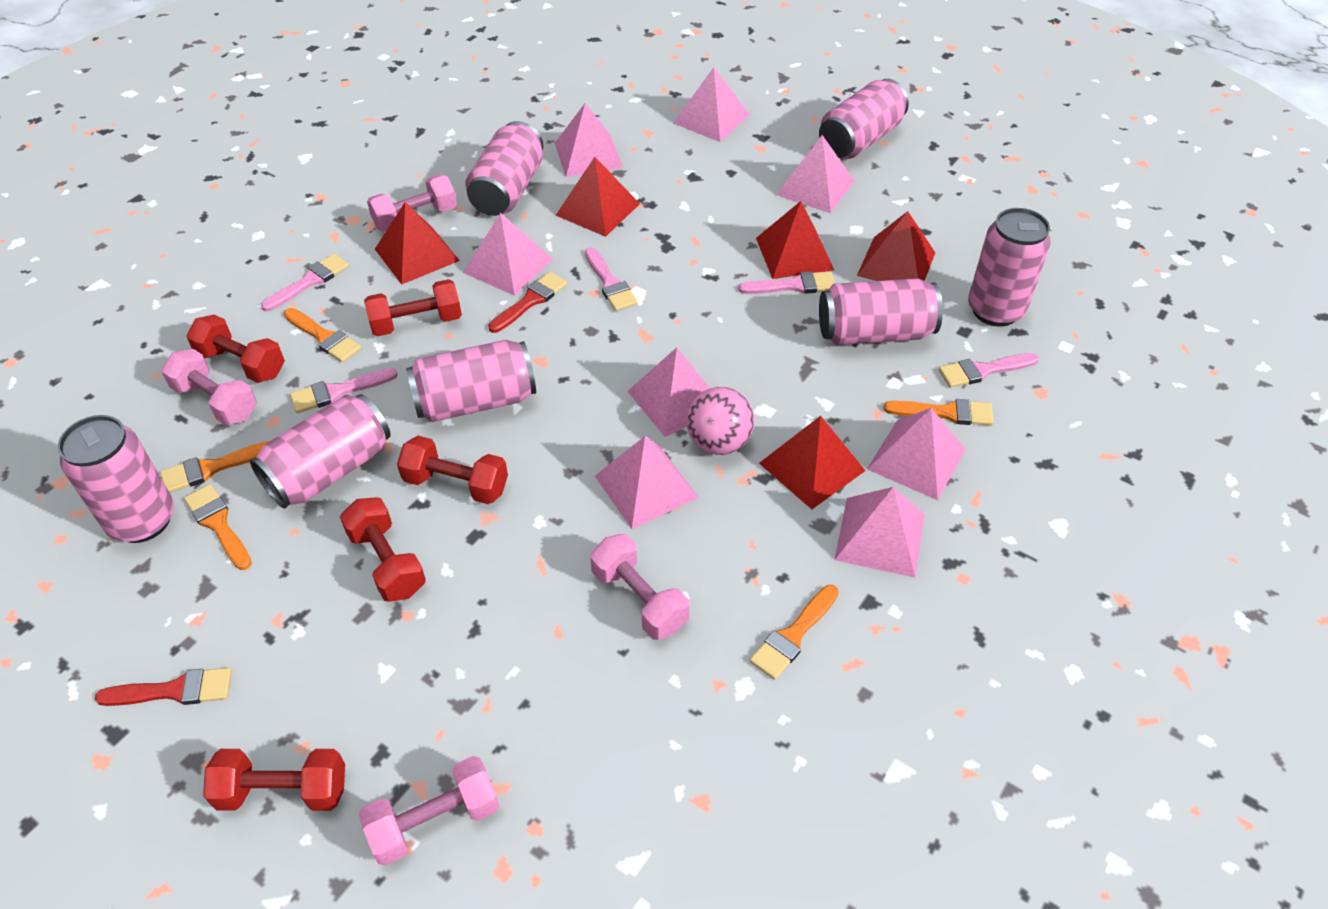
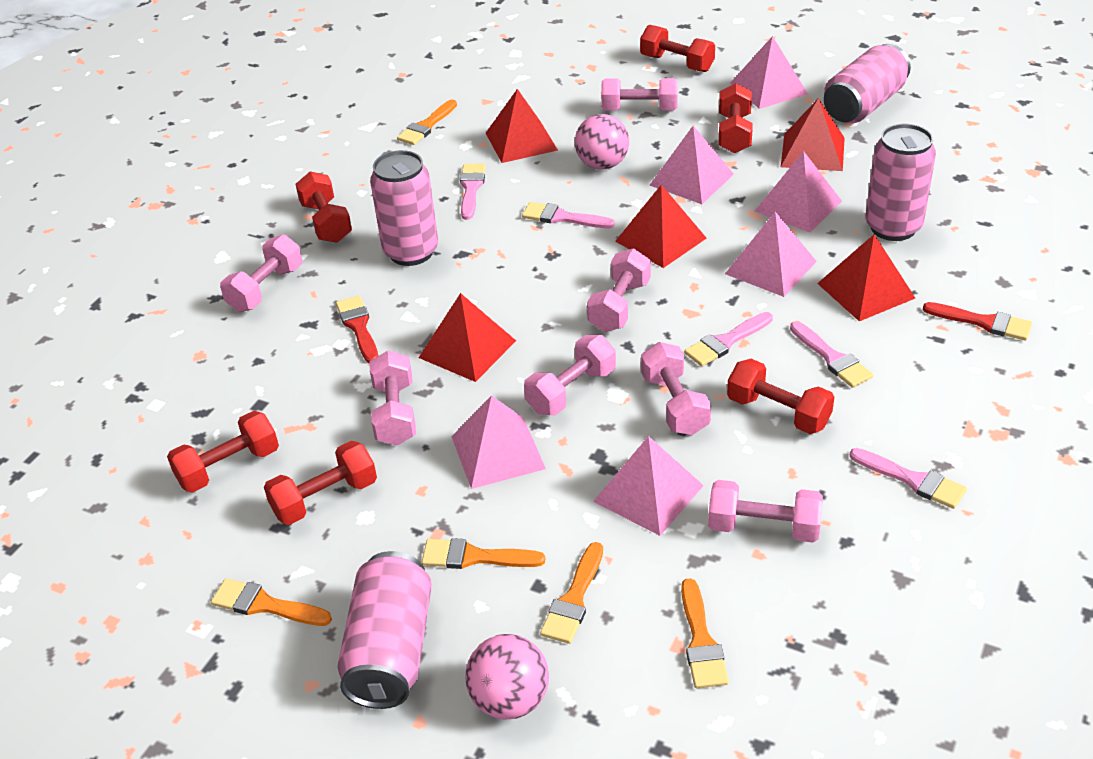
pink ball: 1 -> 2
pink can: 7 -> 4
pink dumbbell: 4 -> 7
pink pyramid: 8 -> 6
red dumbbell: 5 -> 6

